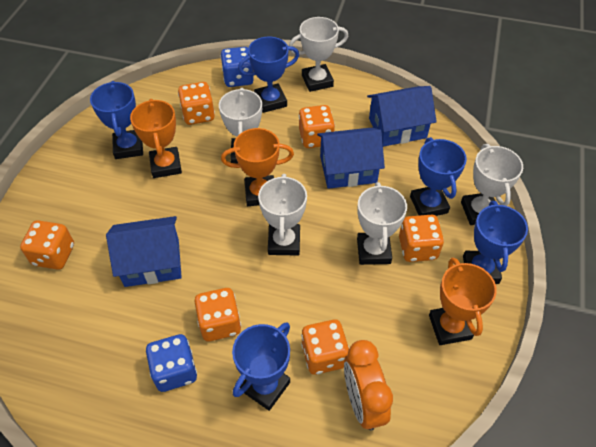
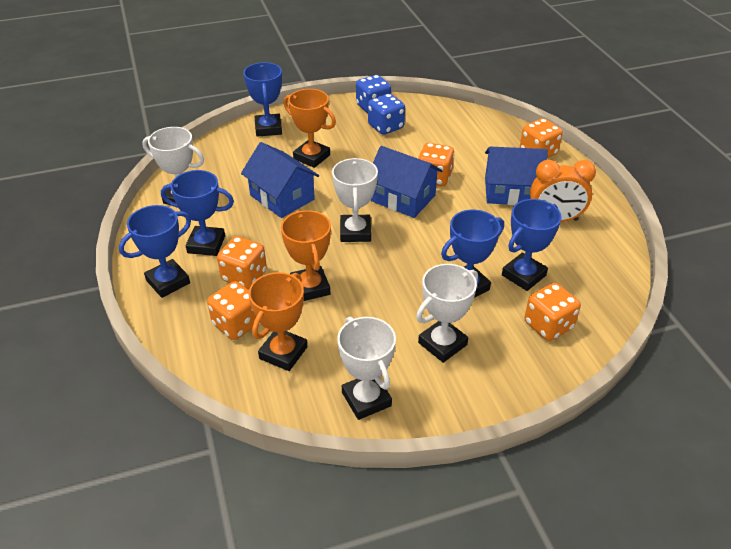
orange dice: 6 -> 5
white trophy: 5 -> 4

